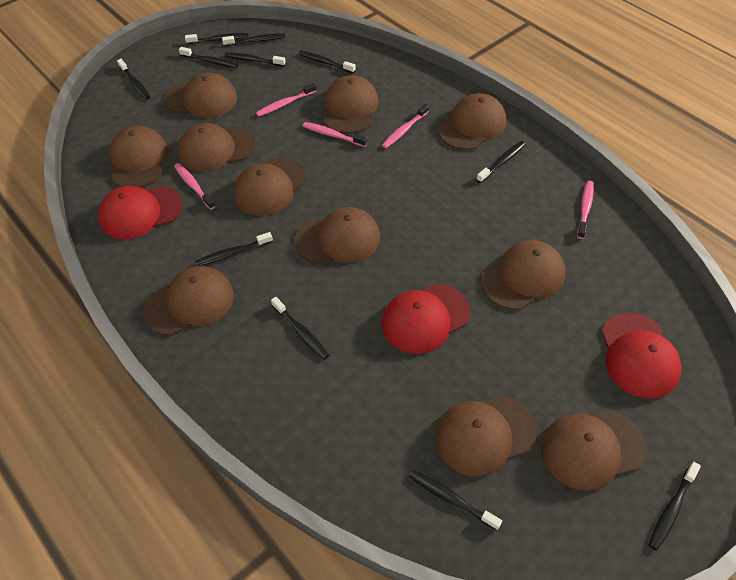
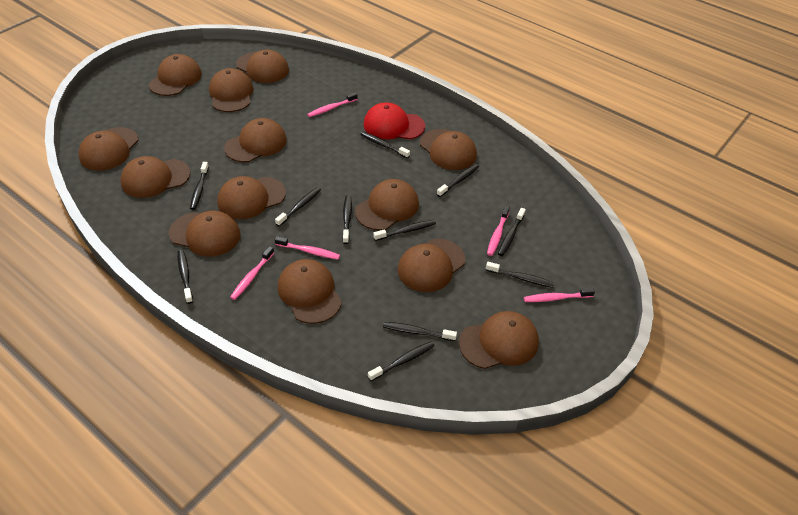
brown cap: 11 -> 13
red cap: 3 -> 1

